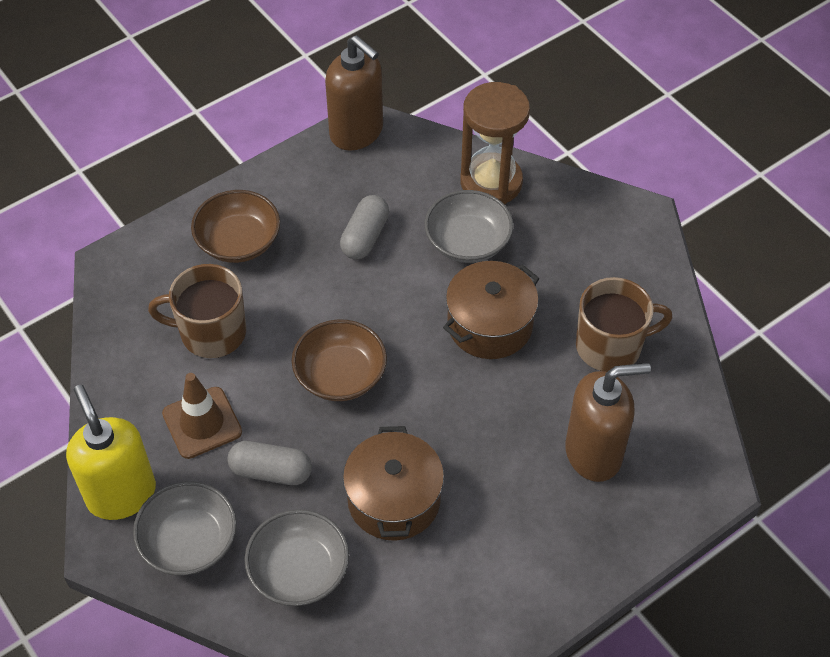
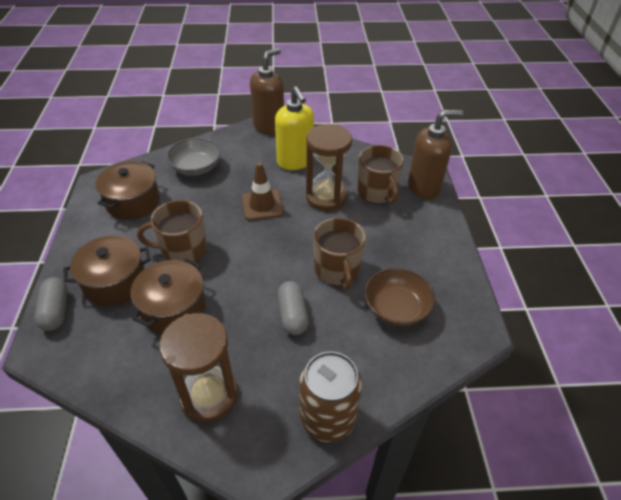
brown bowl: 2 -> 1
brown can: 0 -> 1
brown hourglass: 1 -> 2
brown mug: 2 -> 3
brown pot: 2 -> 3
grey bowl: 3 -> 1

